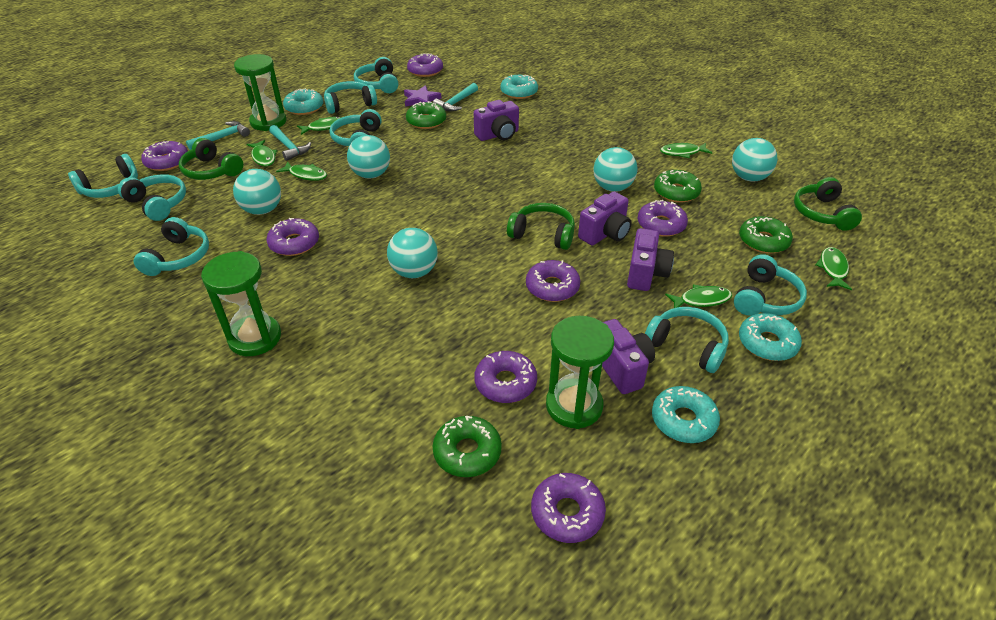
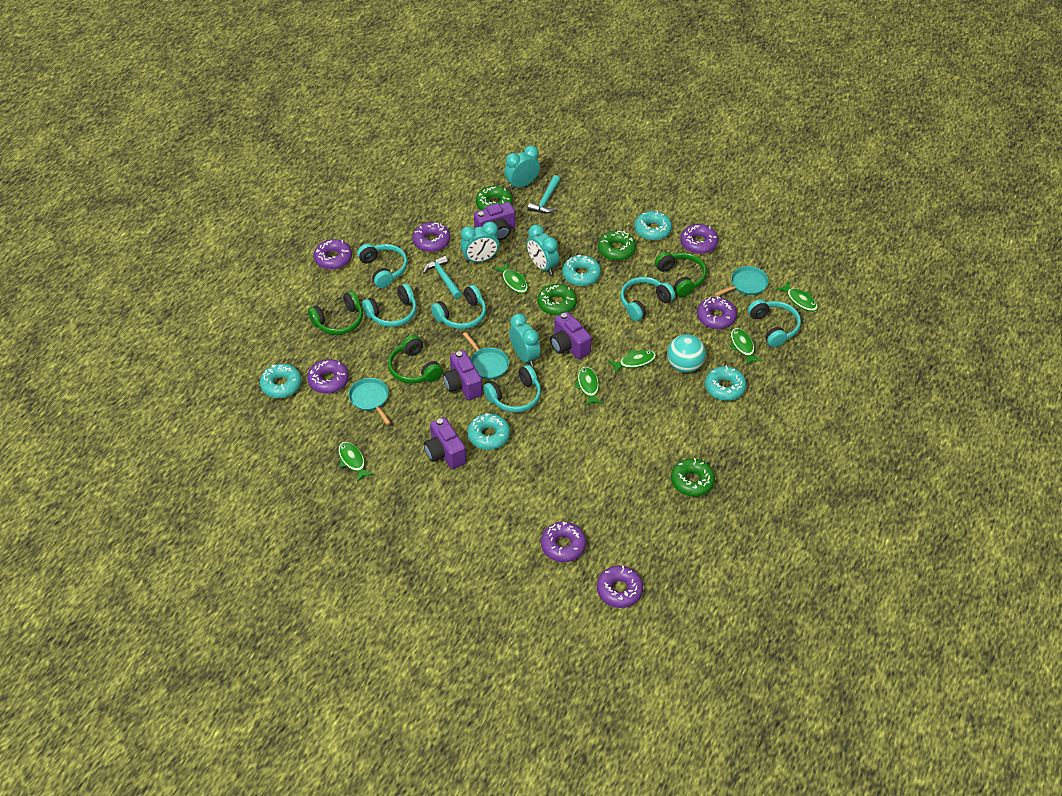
green hourglass: 3 -> 0
purple star: 1 -> 0
turquoise ball: 5 -> 1
turquoise clock: 0 -> 4
turquoise donut: 4 -> 5
turquoise hammer: 3 -> 2
turquoise headphones: 8 -> 6
turquoise pan: 0 -> 3

